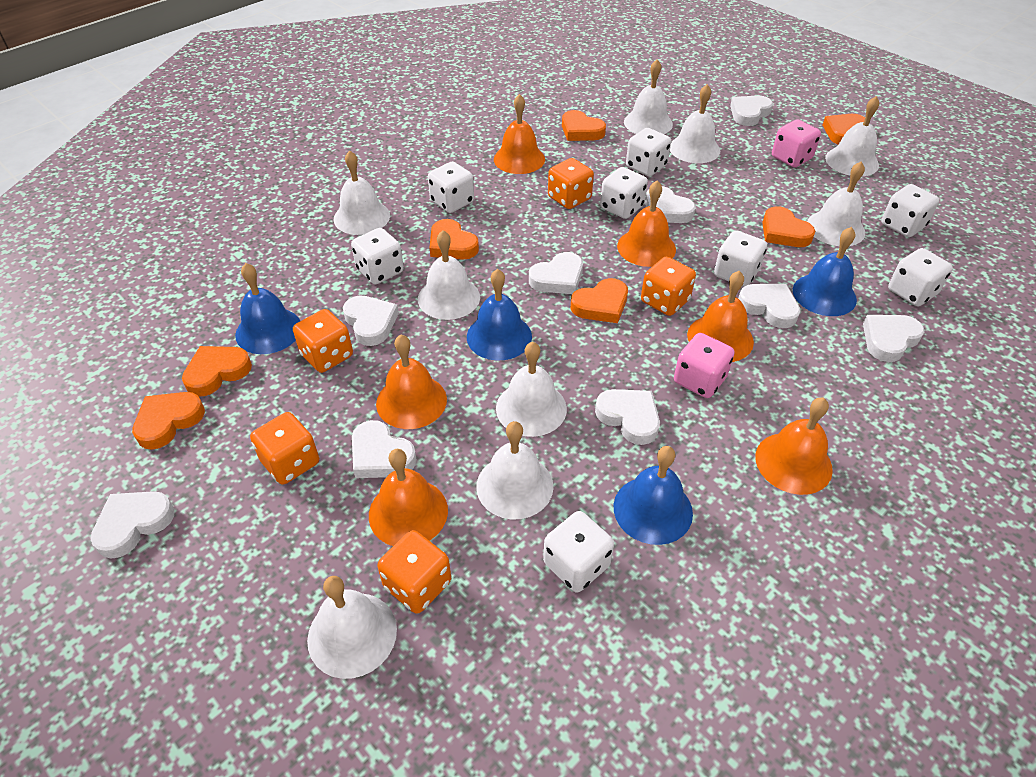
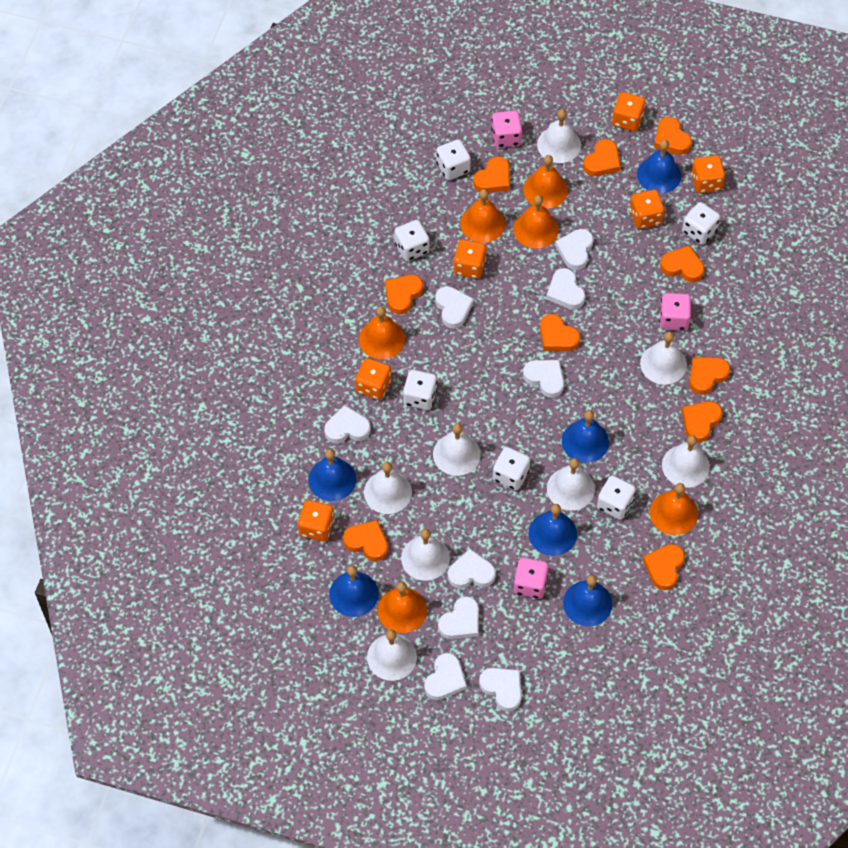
blue bell: 4 -> 6
orange dice: 5 -> 6
orange heart: 7 -> 10
pink dice: 2 -> 3
white bell: 9 -> 8
white dice: 8 -> 6

